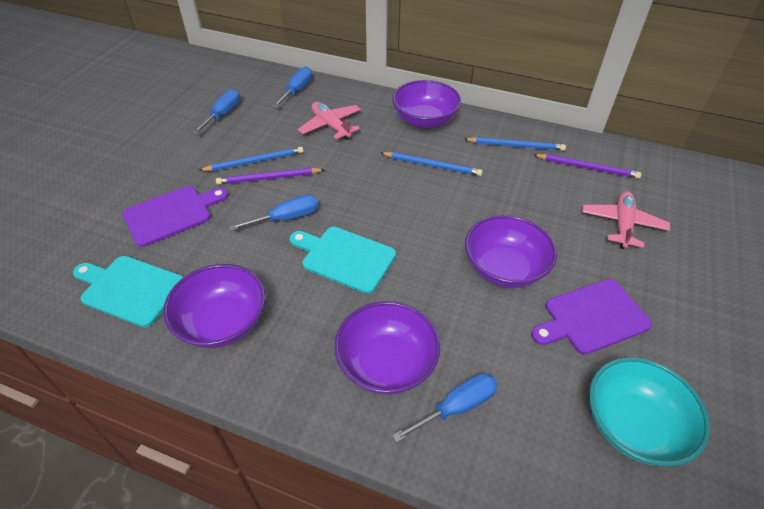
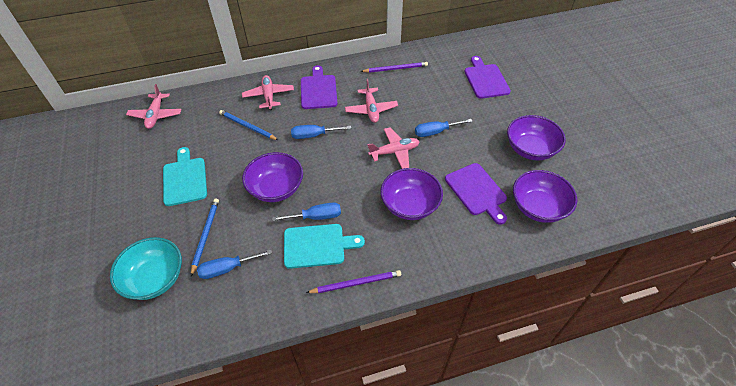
blue pencil: 3 -> 2
pink plane: 2 -> 4
purple cutting board: 2 -> 3

